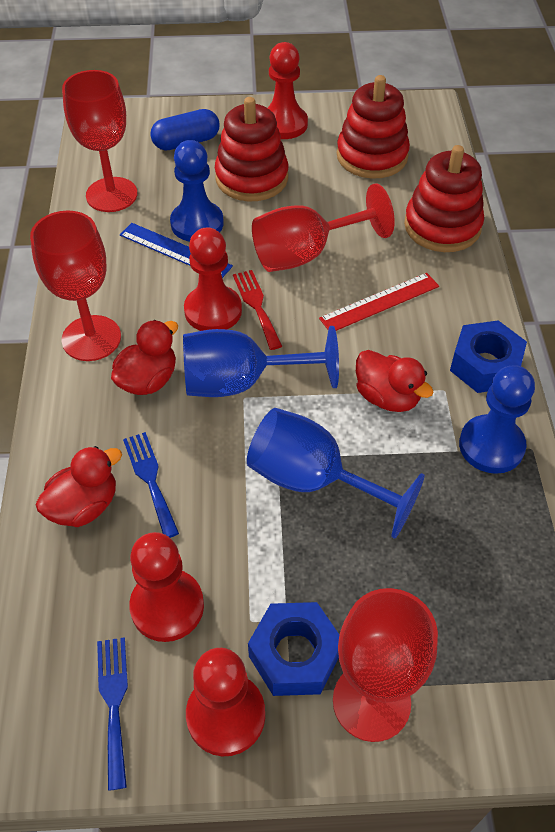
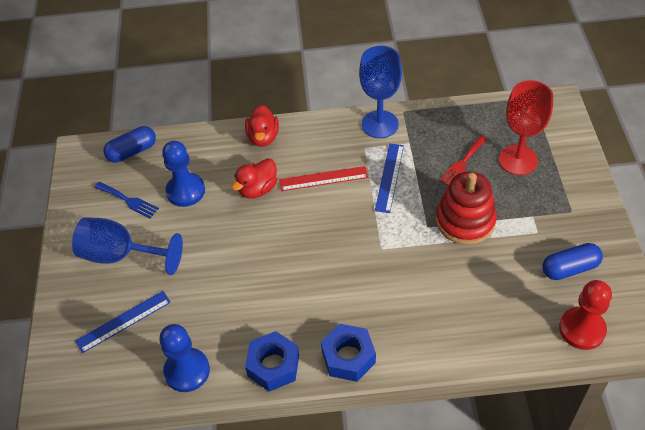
blue capsule: 1 -> 2
blue fork: 2 -> 1
blue ruler: 1 -> 2
red duck: 3 -> 2
red goblet: 4 -> 1
red pawn: 4 -> 1
red stacking toy: 3 -> 1

